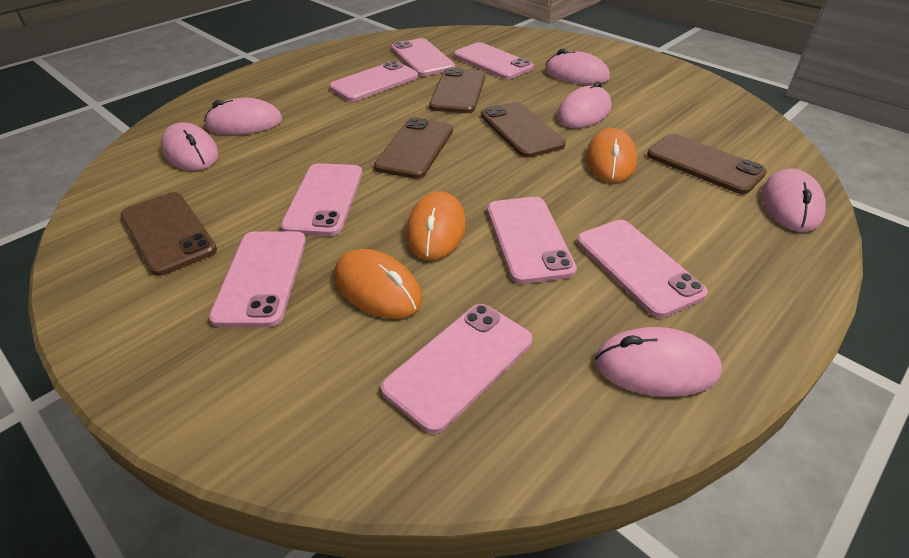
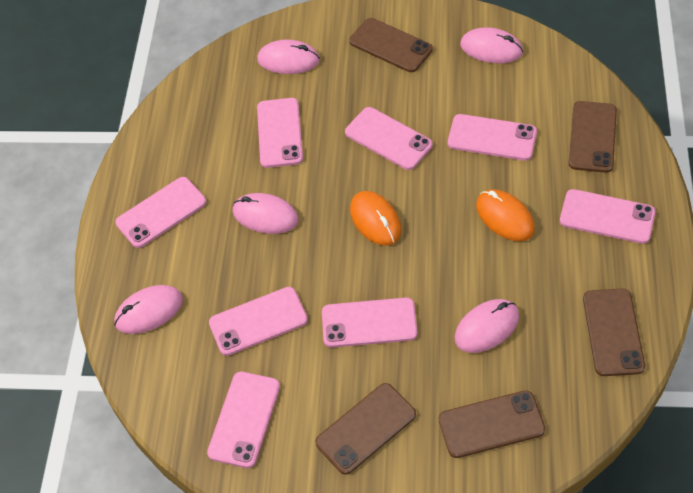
orange mouse: 3 -> 2
pink mouse: 6 -> 5

